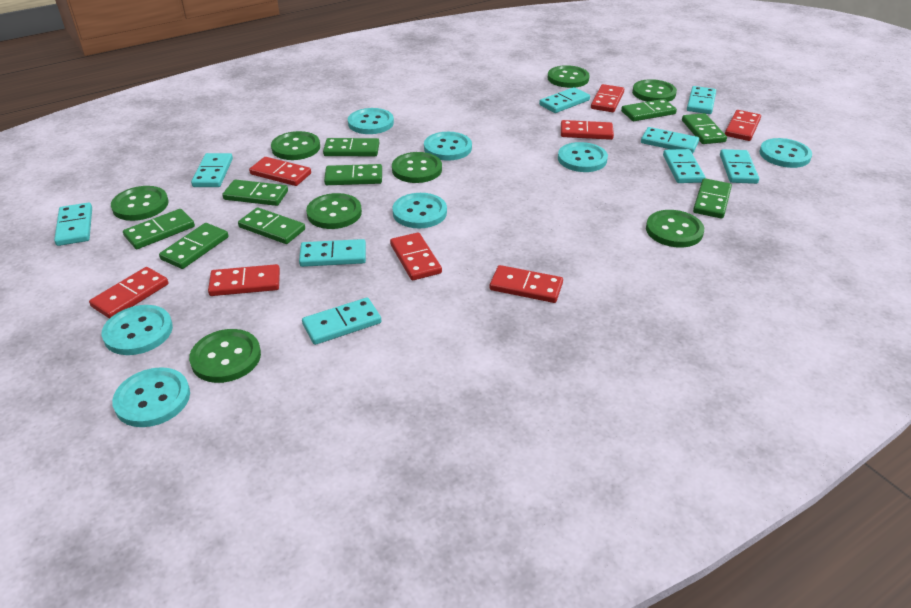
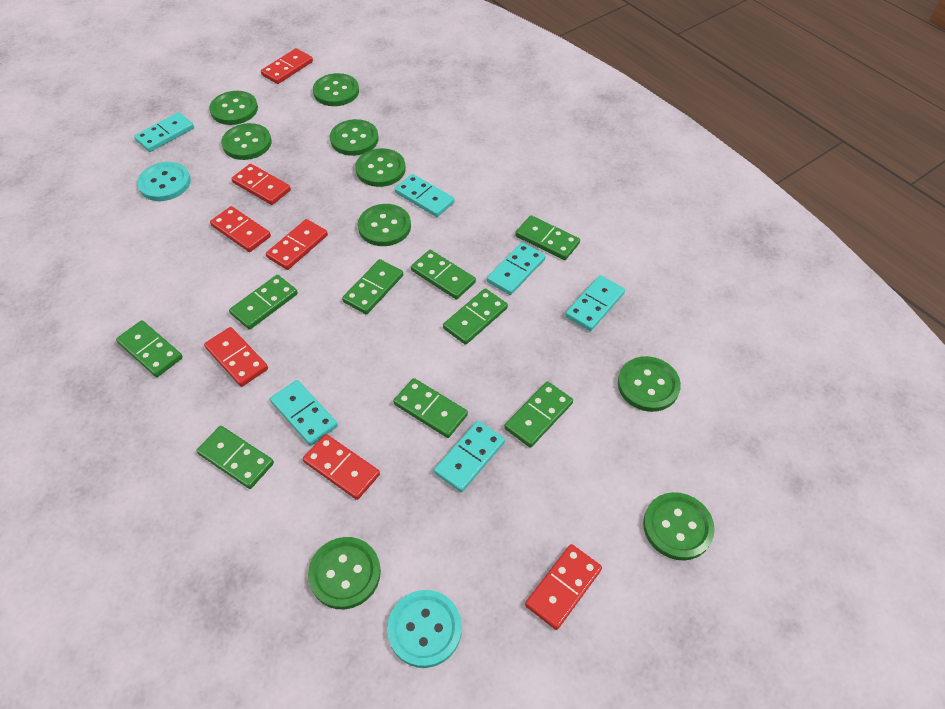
green button: 8 -> 9
red domino: 8 -> 7
turquoise button: 7 -> 2
turquoise domino: 9 -> 6

